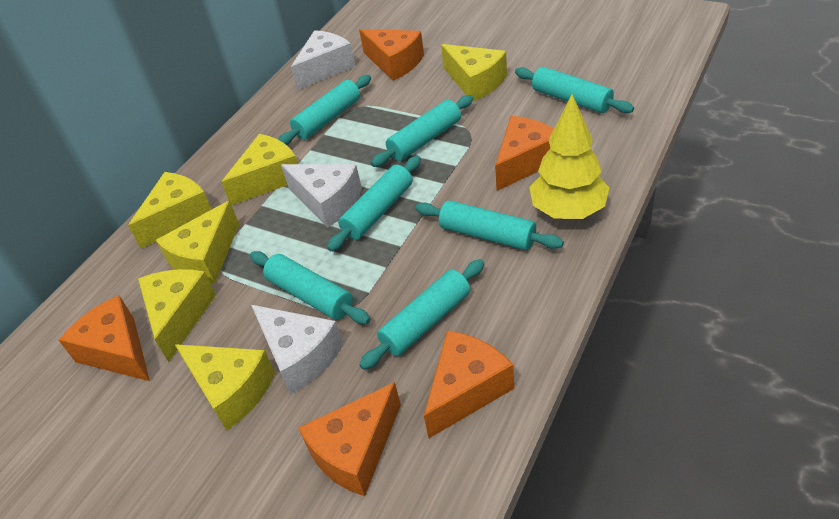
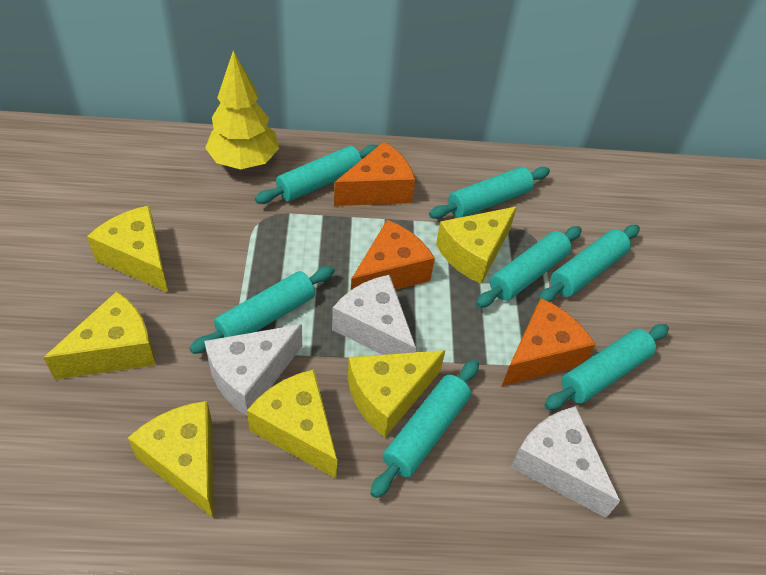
orange cheese: 5 -> 3

